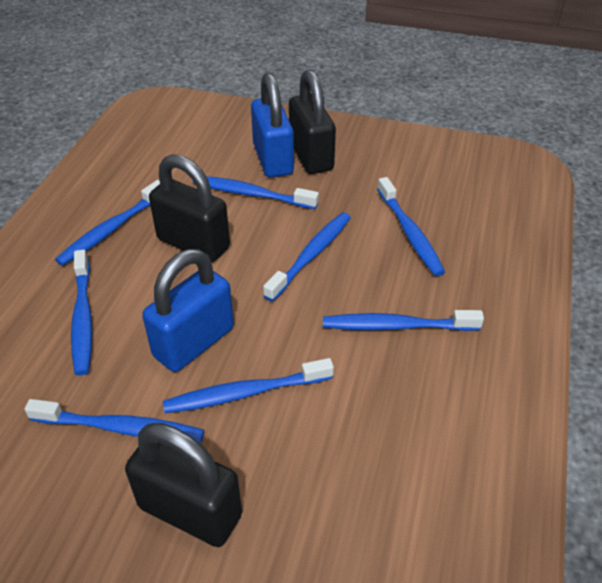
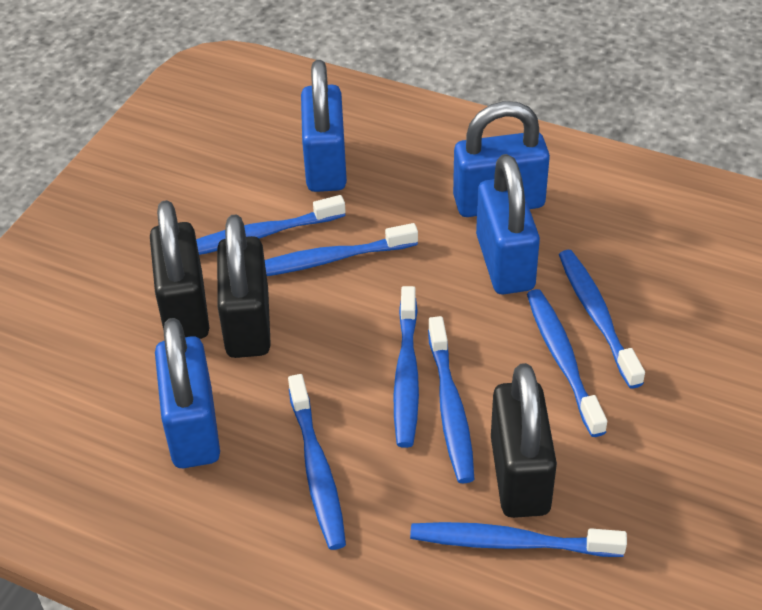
blue padlock: 2 -> 4

